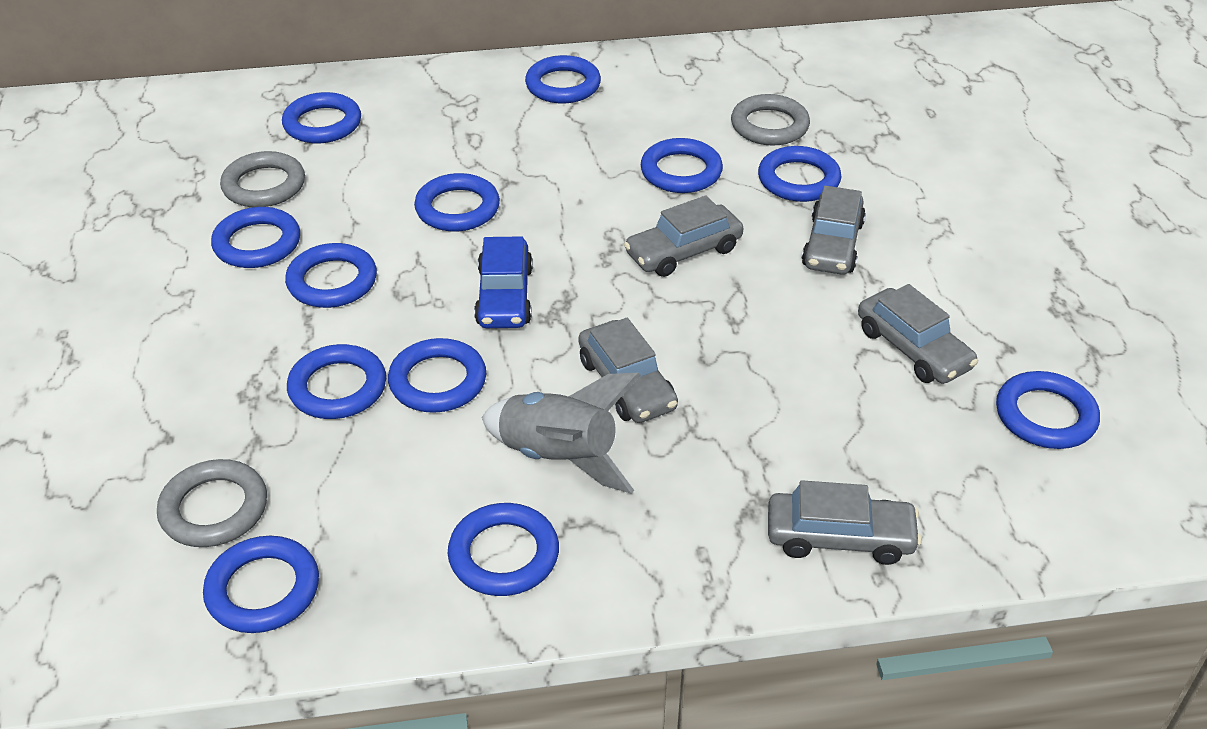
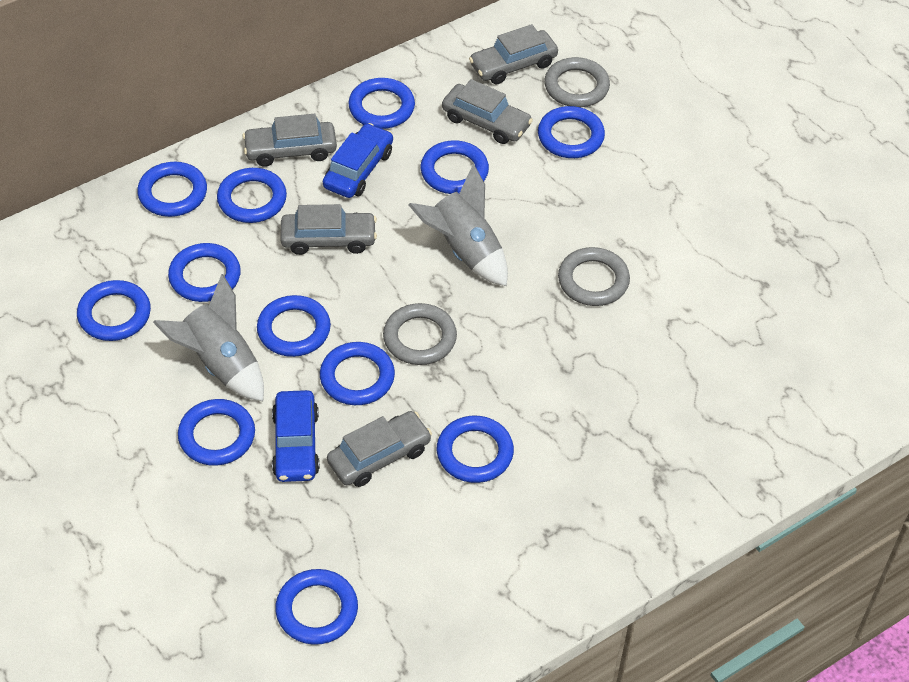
blue car: 1 -> 2
grey rocket: 1 -> 2

